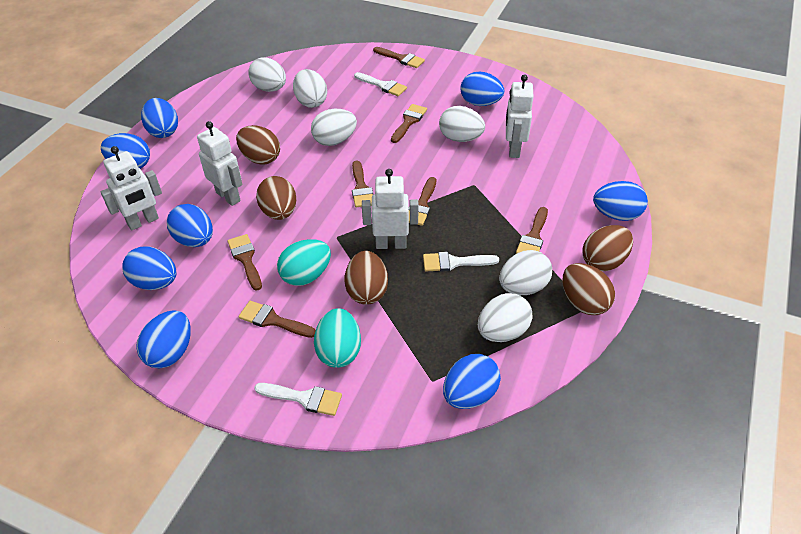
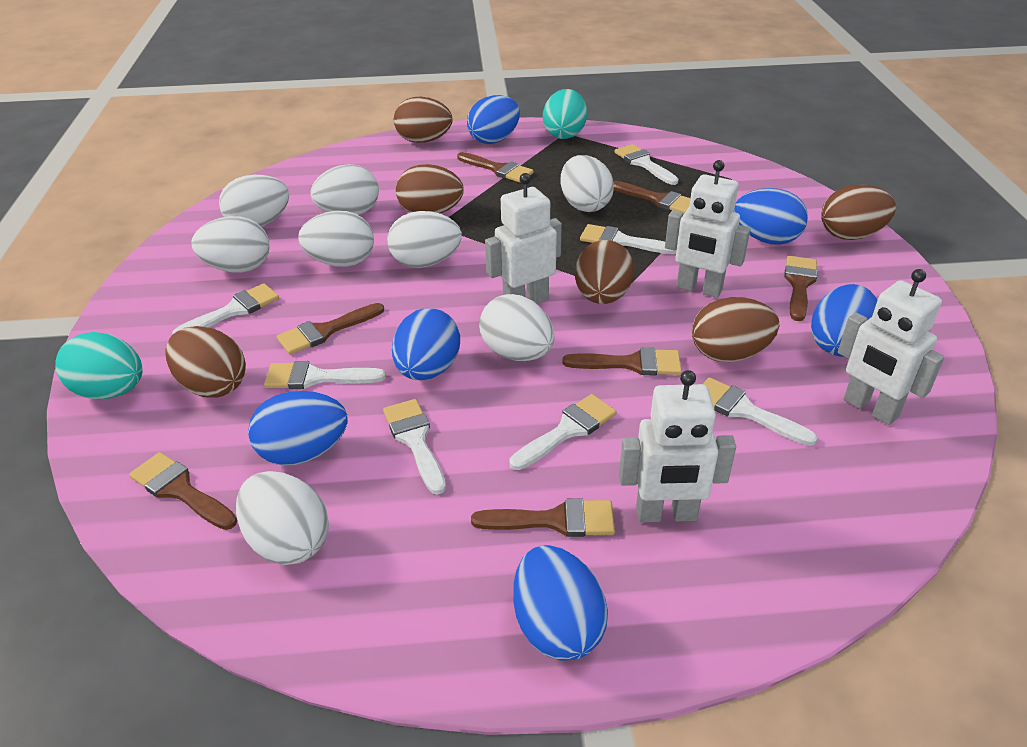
blue egg: 8 -> 6
brown egg: 5 -> 6
white brush: 3 -> 7
white egg: 6 -> 8

